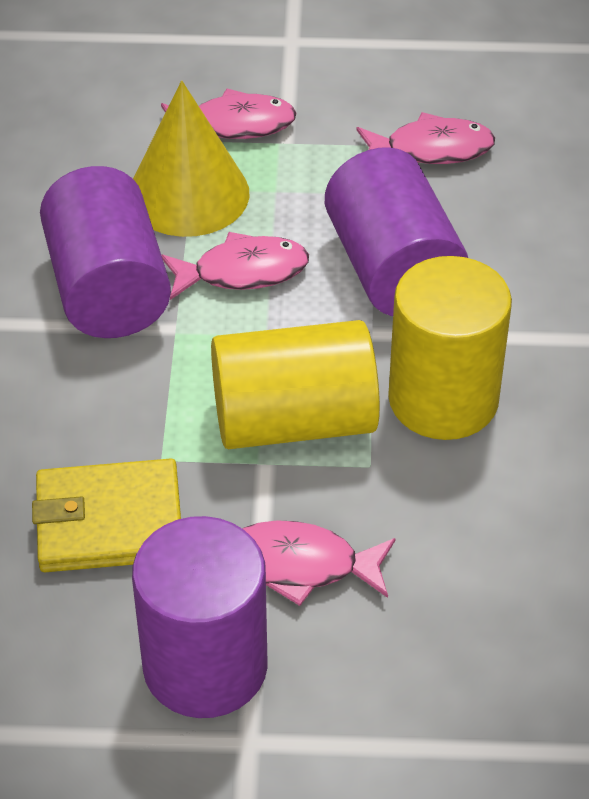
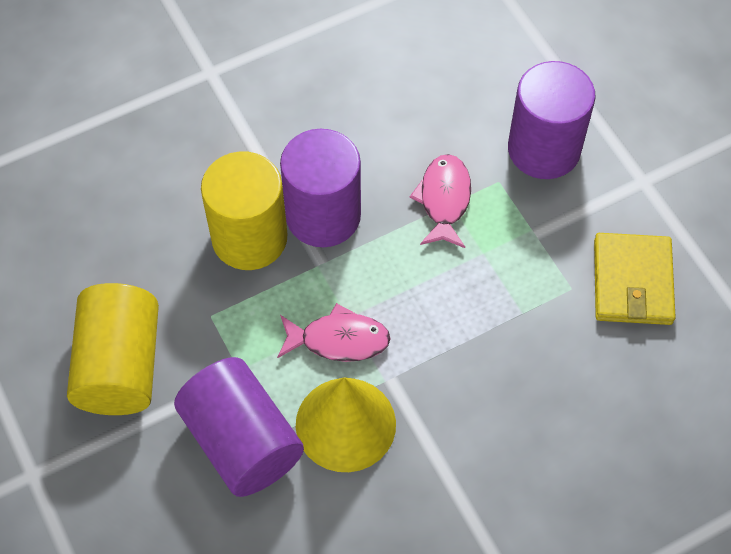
pink fish: 4 -> 2

